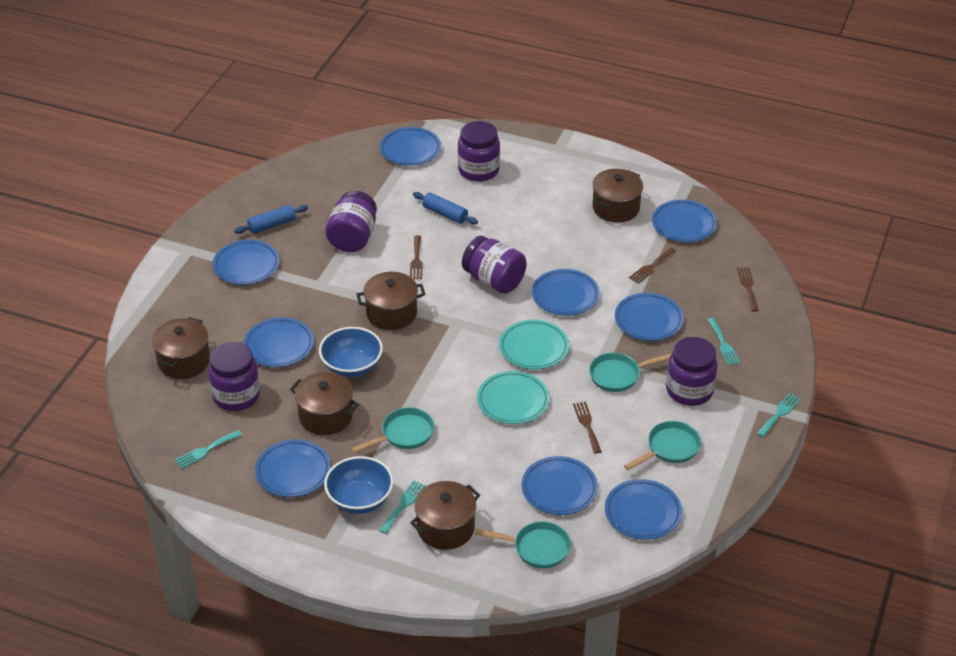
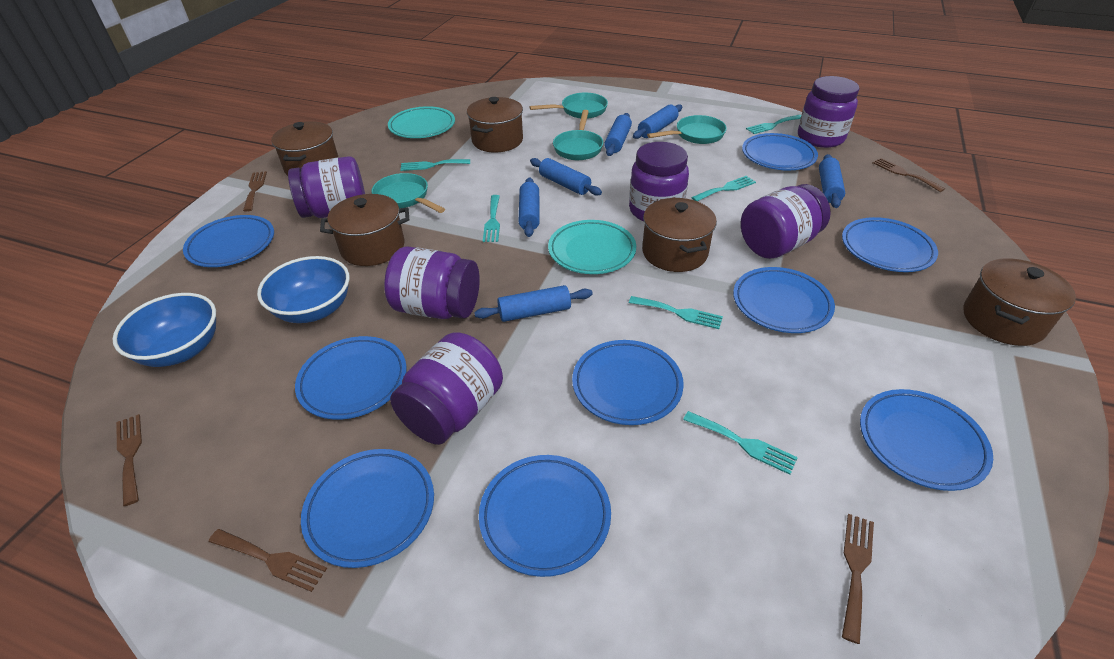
blue rolling pin: 2 -> 6
brown fork: 4 -> 5
purple jar: 5 -> 6
turquoise fork: 4 -> 6

